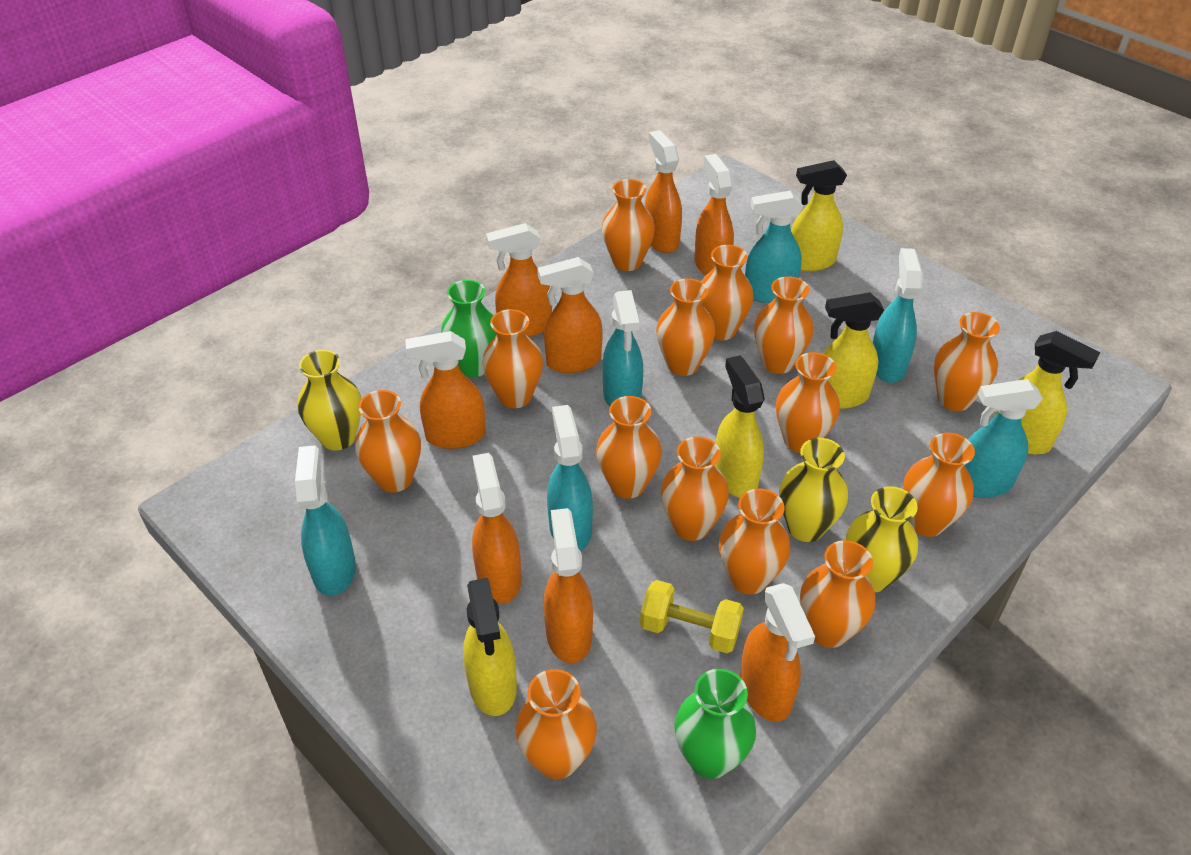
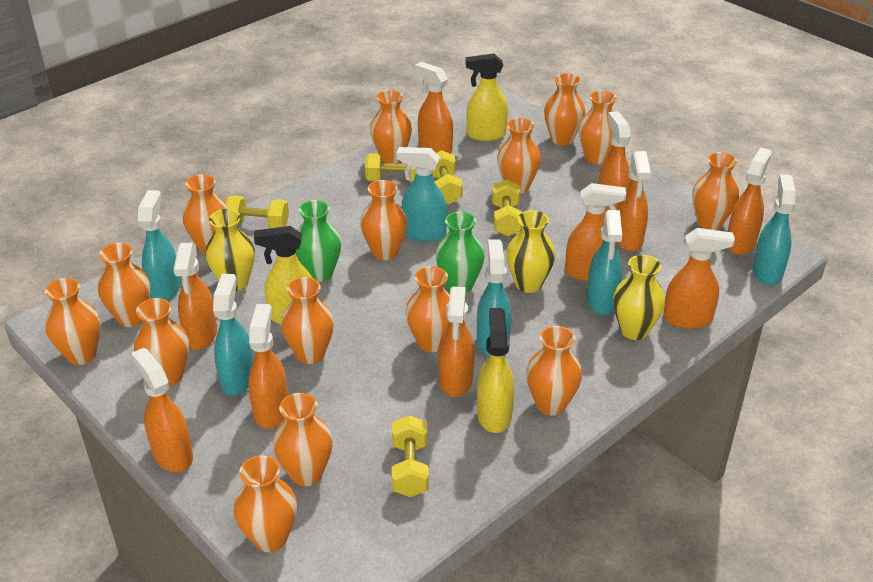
orange spray bottle: 8 -> 10
orange vase: 14 -> 15
yellow dumbbell: 1 -> 5
yellow spray bottle: 5 -> 3

